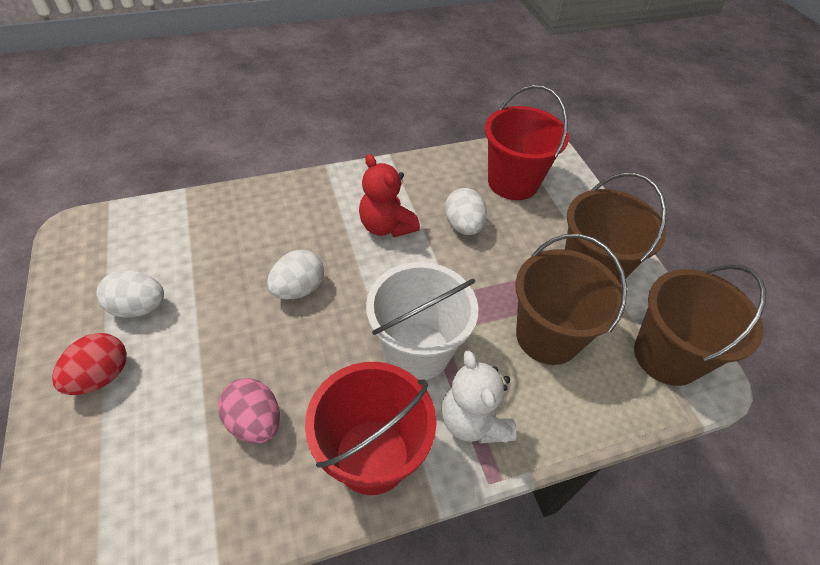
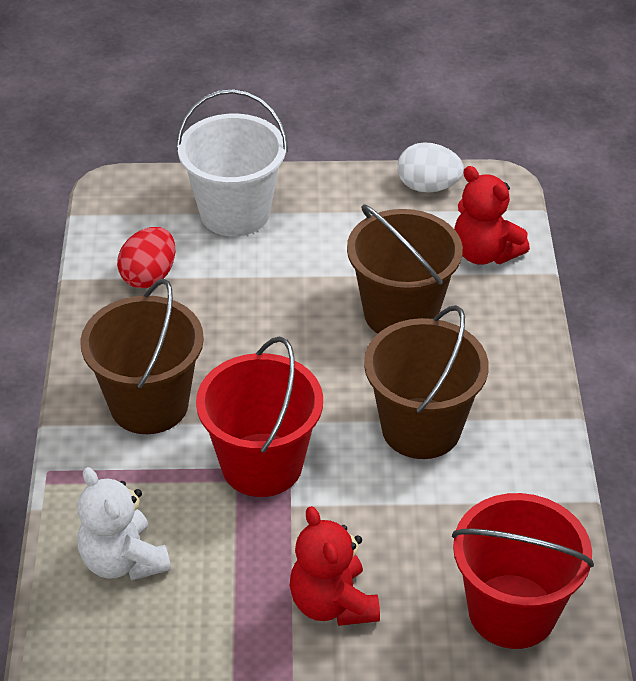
pink egg: 1 -> 0
red teddy bear: 1 -> 2
white egg: 3 -> 1

